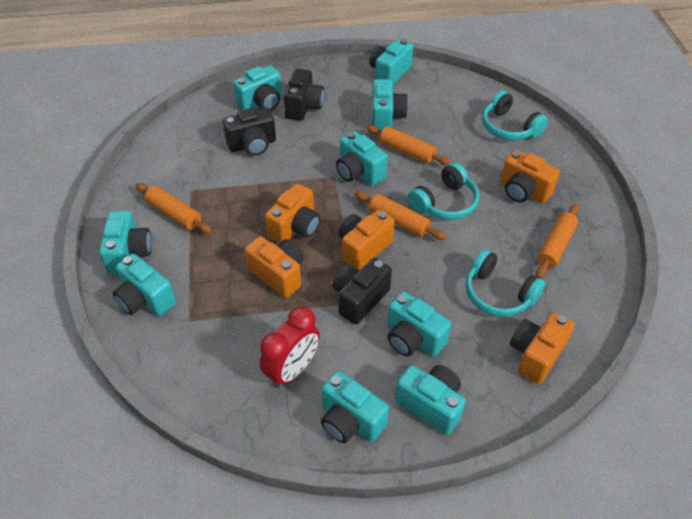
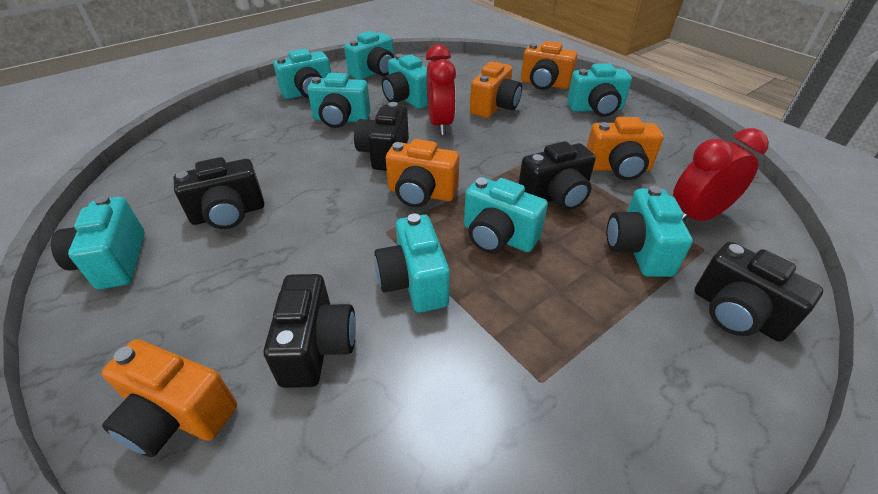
black camera: 3 -> 5
orange rolling pin: 4 -> 0
red clock: 1 -> 2
turquoise headphones: 3 -> 0

